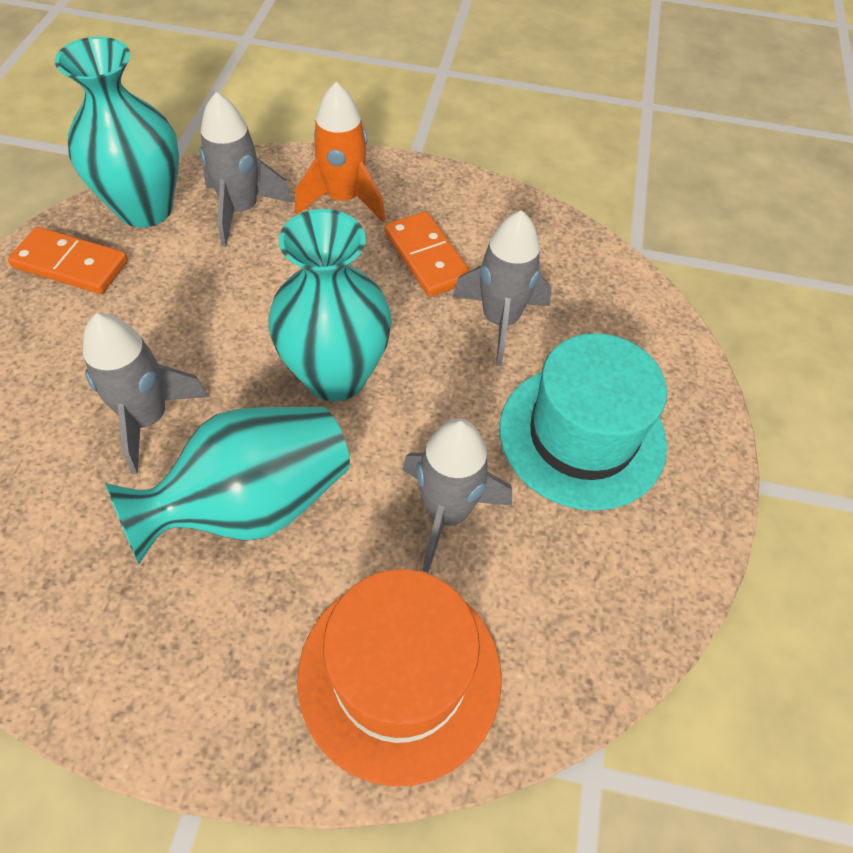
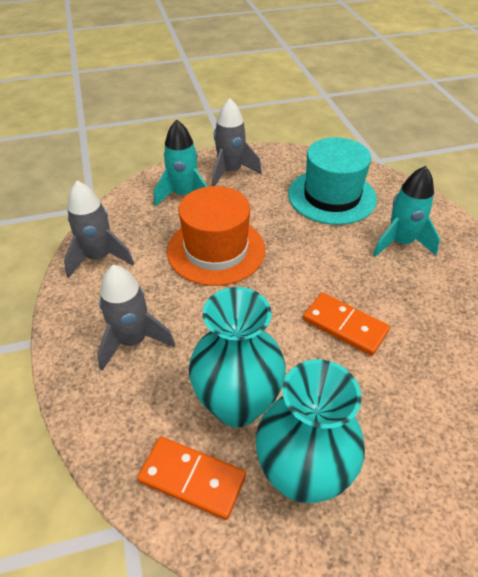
grey rocket: 4 -> 3
orange rocket: 1 -> 0
turquoise rocket: 0 -> 2
turquoise vase: 3 -> 2

